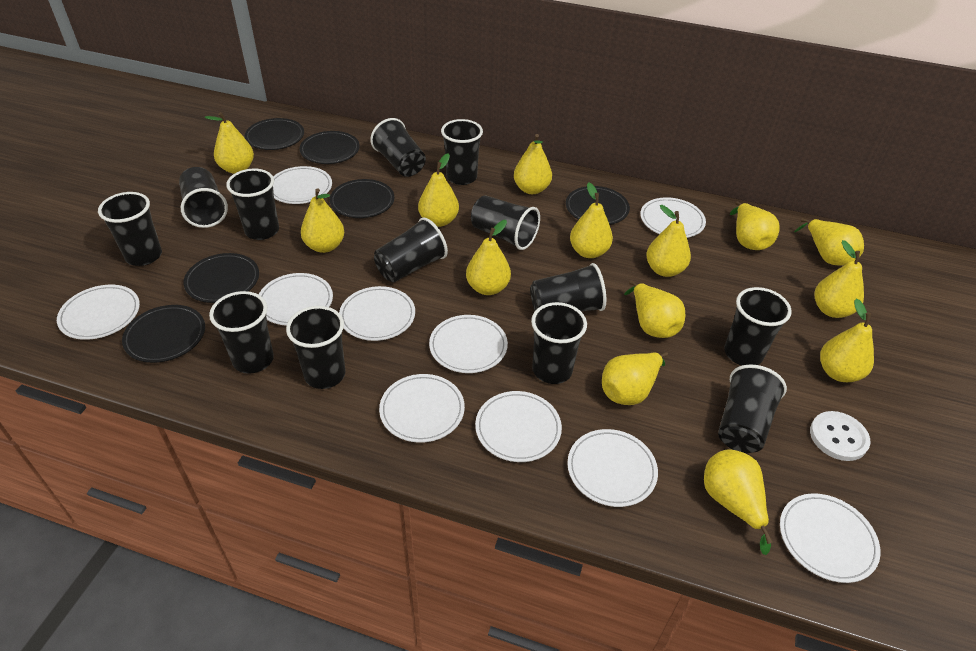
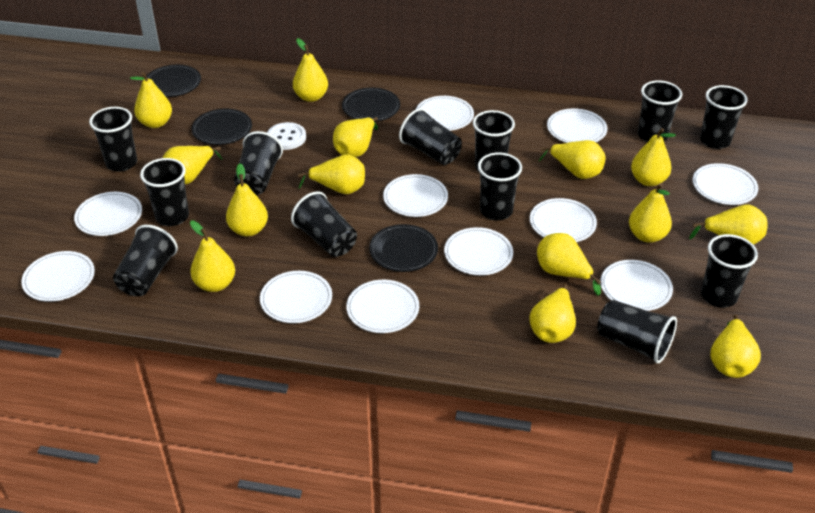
black cup: 13 -> 12
black plate: 6 -> 4
white plate: 10 -> 11

